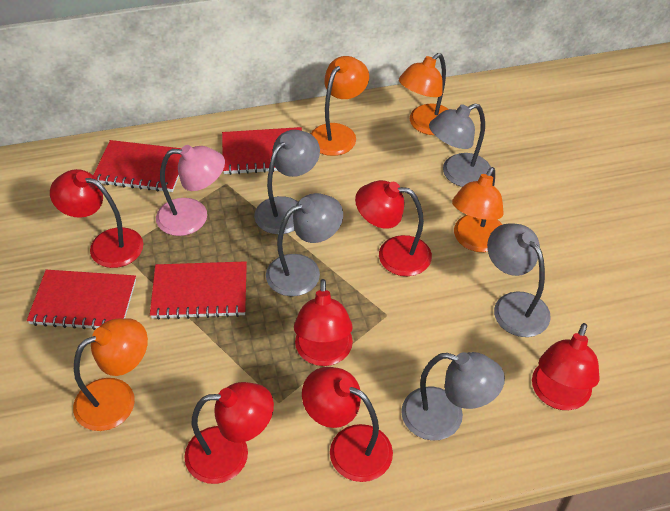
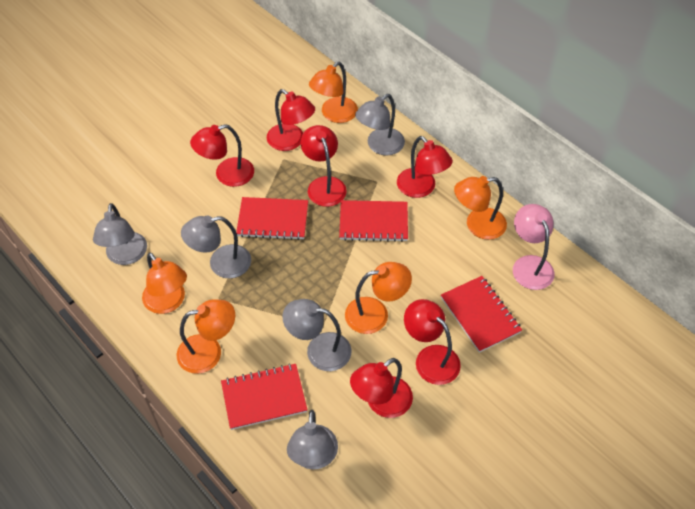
orange lamp: 4 -> 5

